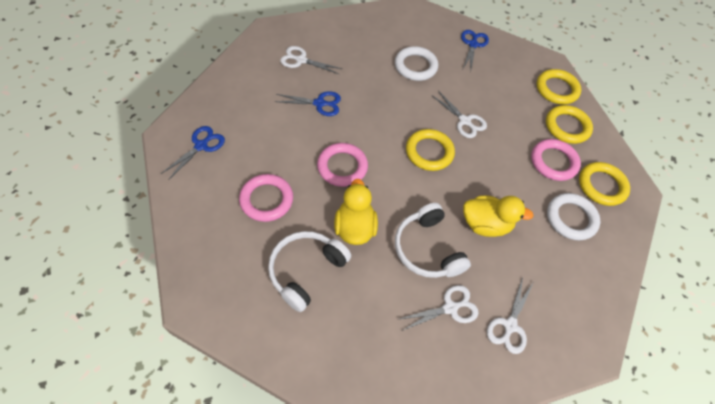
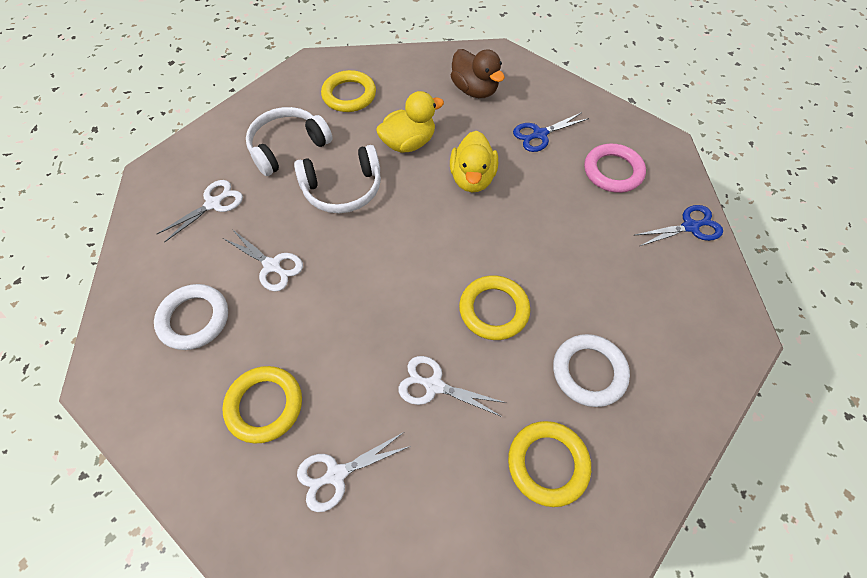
blue scissors: 3 -> 2
brown duck: 0 -> 1
pink ring: 3 -> 1

